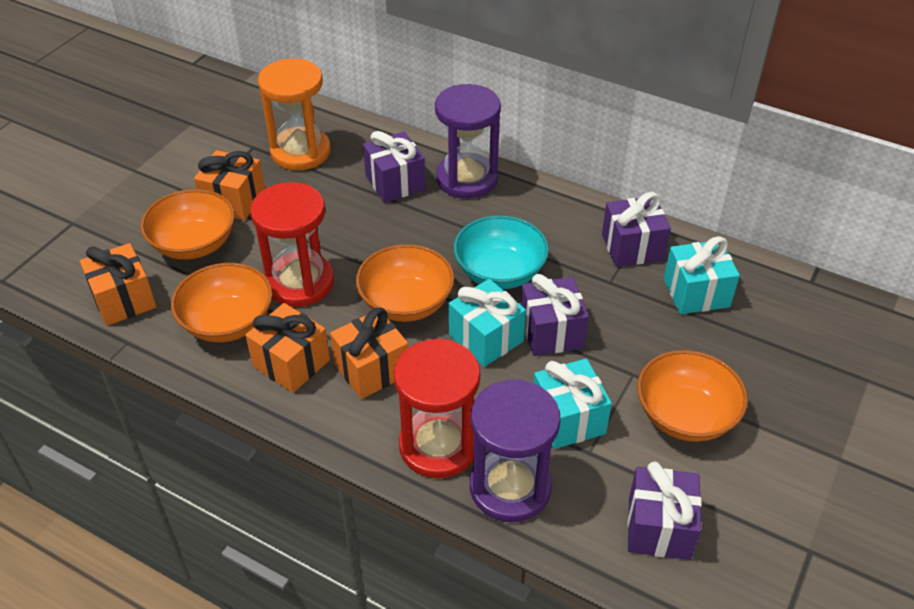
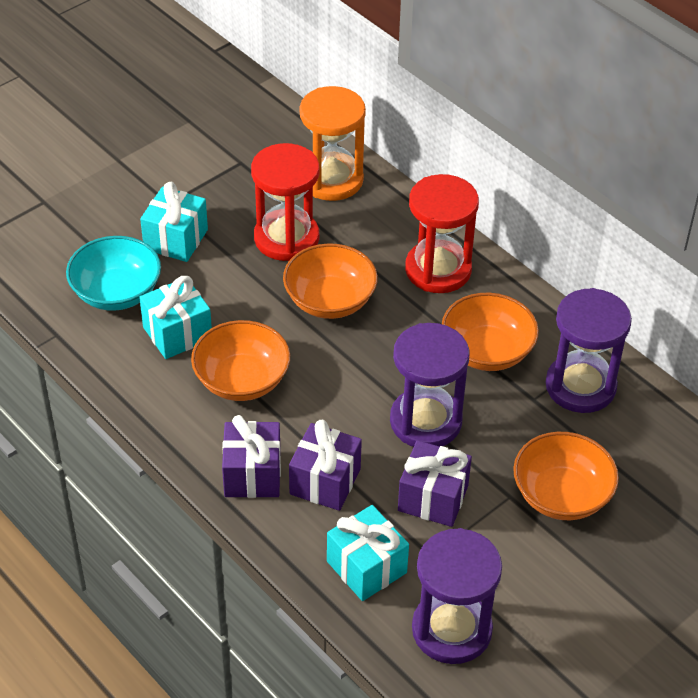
orange gift: 4 -> 0
purple gift: 4 -> 3
purple hourglass: 2 -> 3

